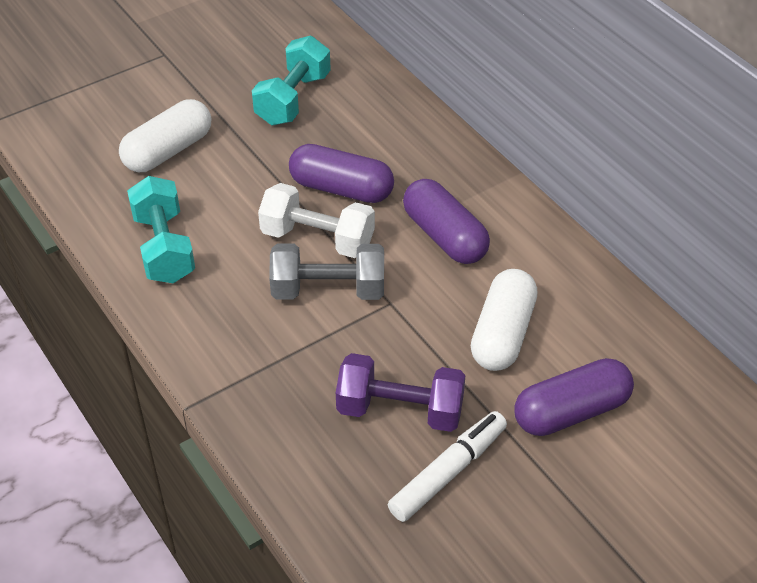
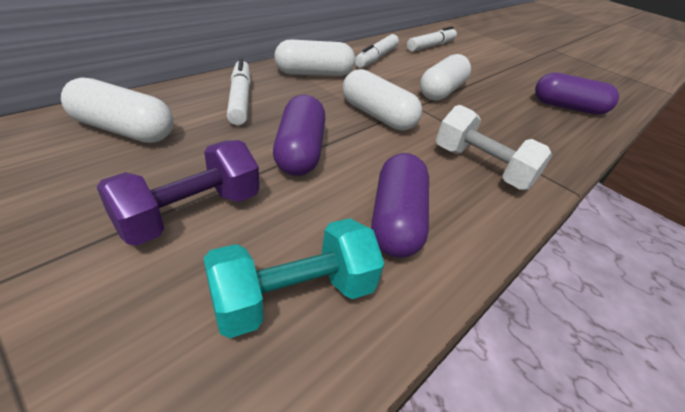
grey dumbbell: 1 -> 0
turquoise dumbbell: 2 -> 1
white capsule: 2 -> 4
white marker: 1 -> 3

